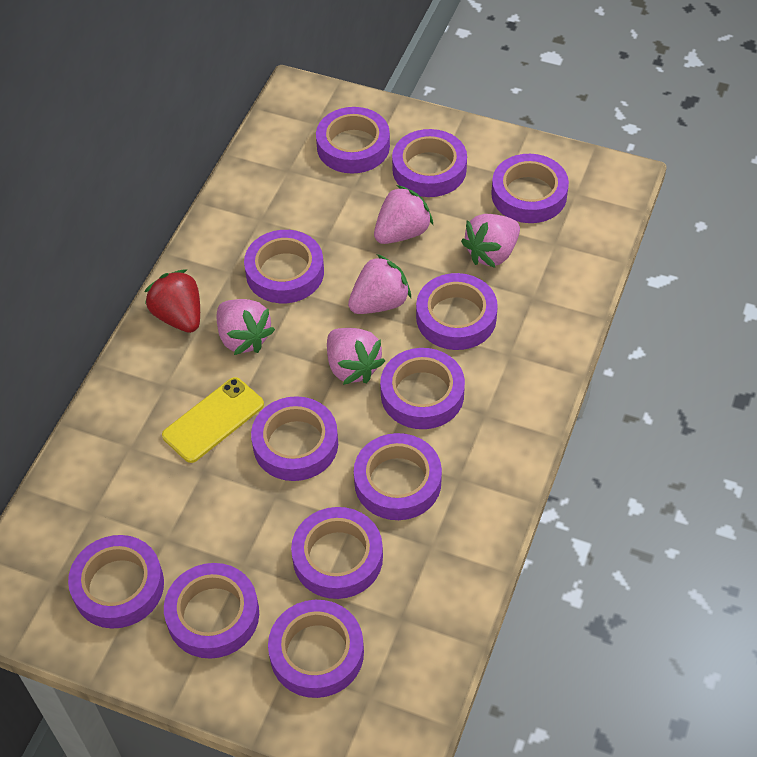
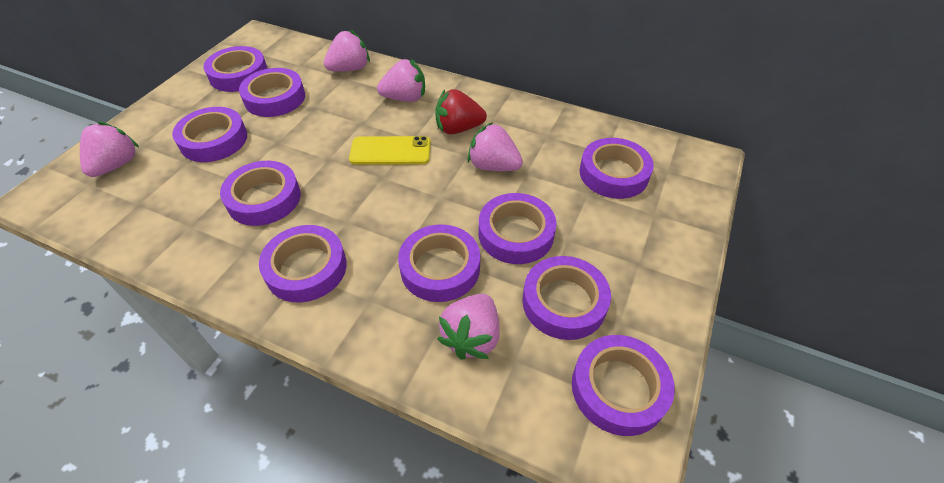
purple tape: 12 -> 10

